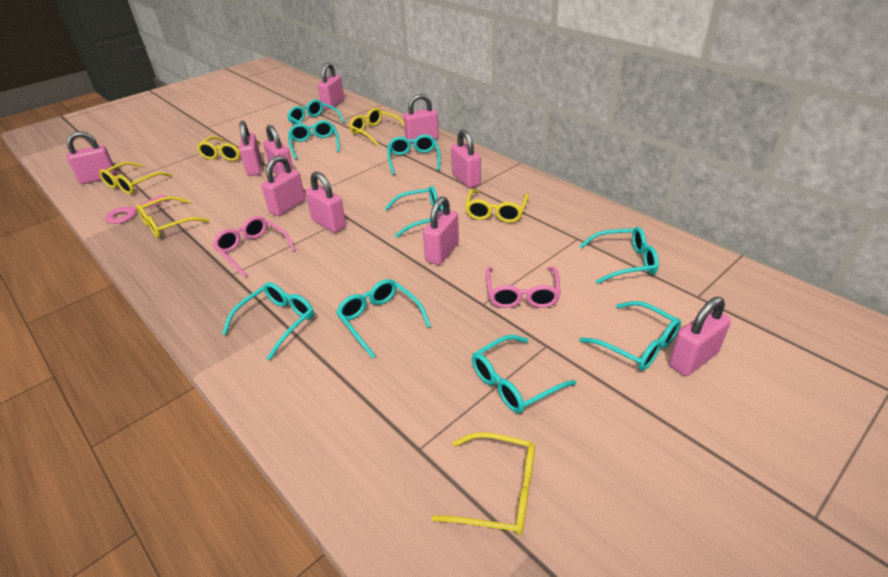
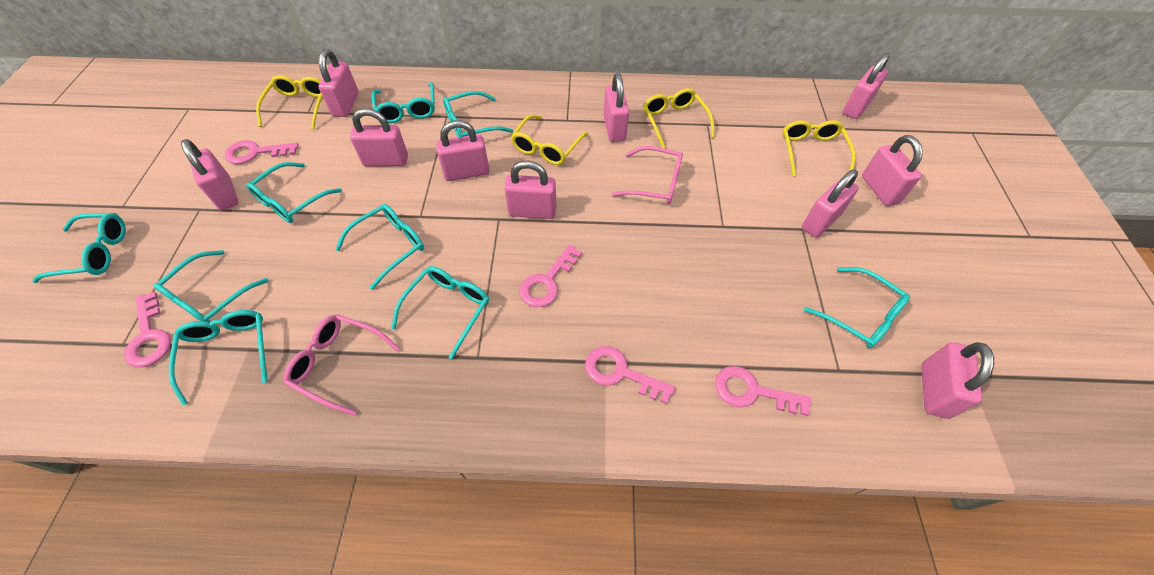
pink key: 1 -> 5
yellow glasses: 6 -> 4

